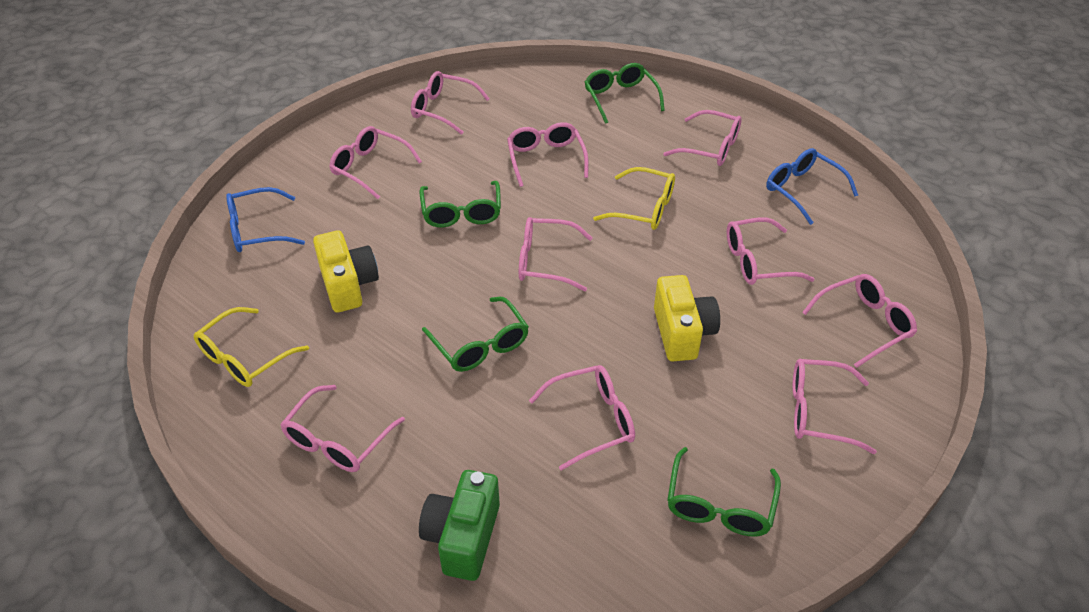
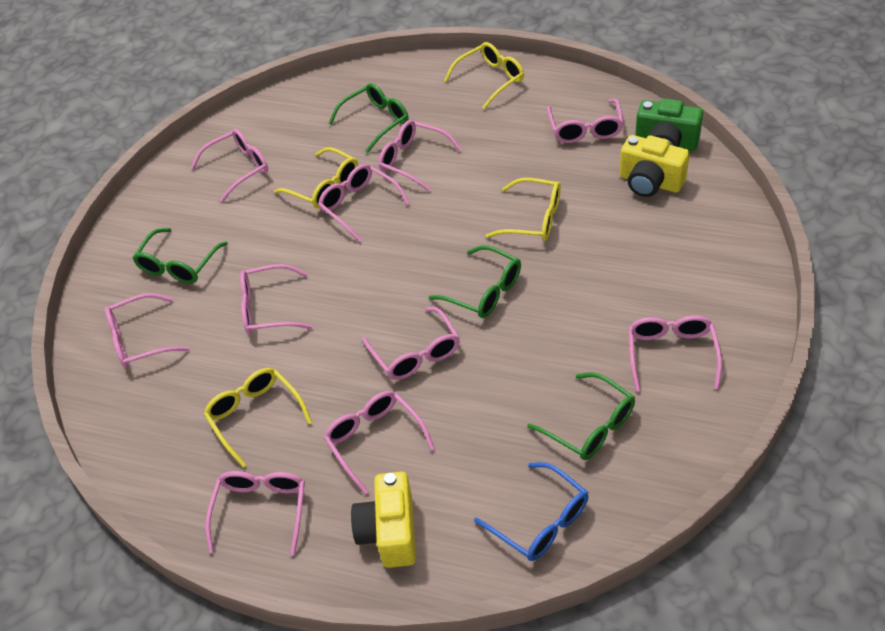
blue glasses: 2 -> 1
yellow glasses: 2 -> 4

